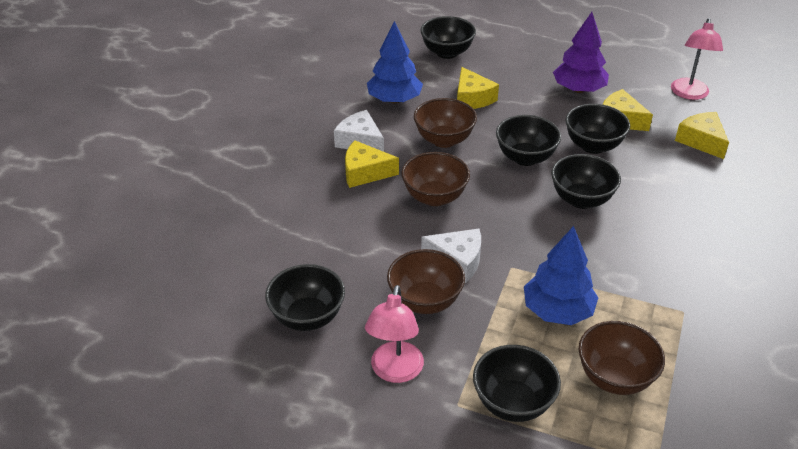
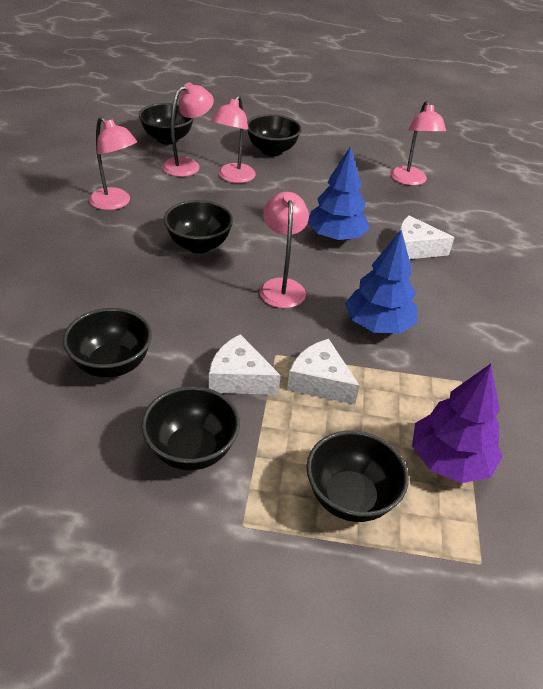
brown bowl: 4 -> 0
pink lamp: 2 -> 5
white cheese: 2 -> 3
yellow cheese: 4 -> 0

